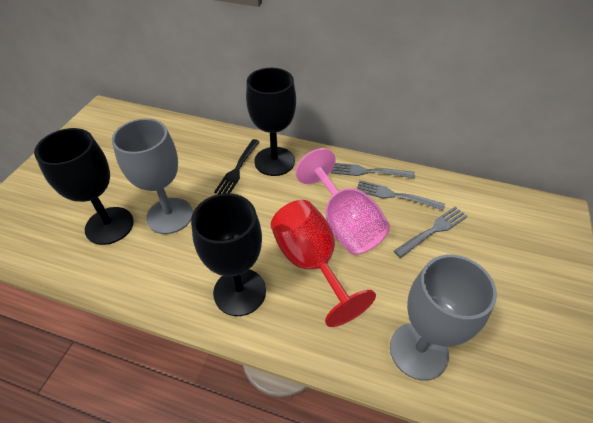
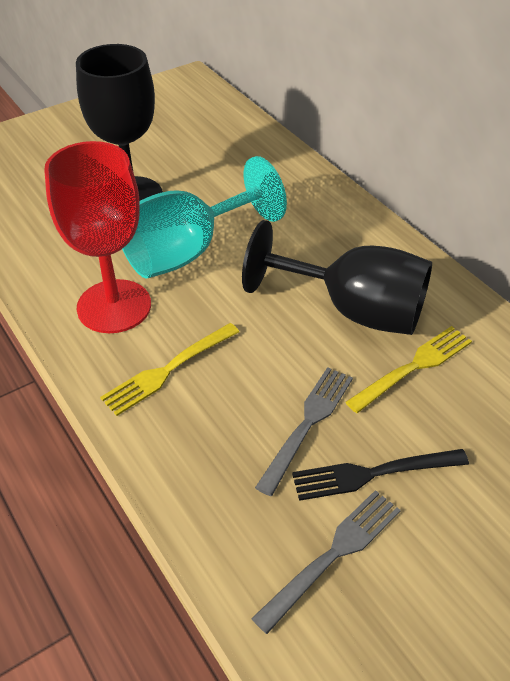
black goblet: 3 -> 2
grey fork: 3 -> 2
grey goblet: 2 -> 0
pink goblet: 1 -> 0
turquoise goblet: 0 -> 1
yellow fork: 0 -> 2

